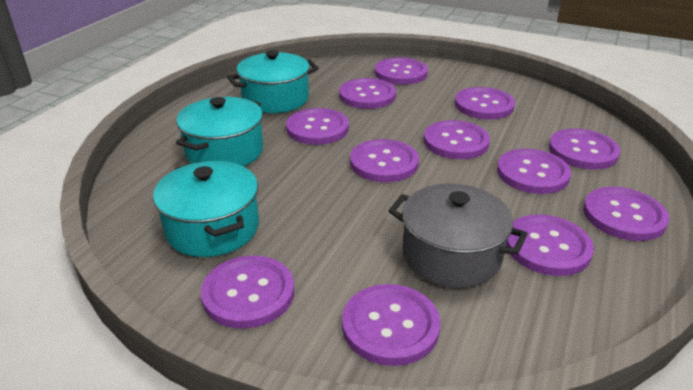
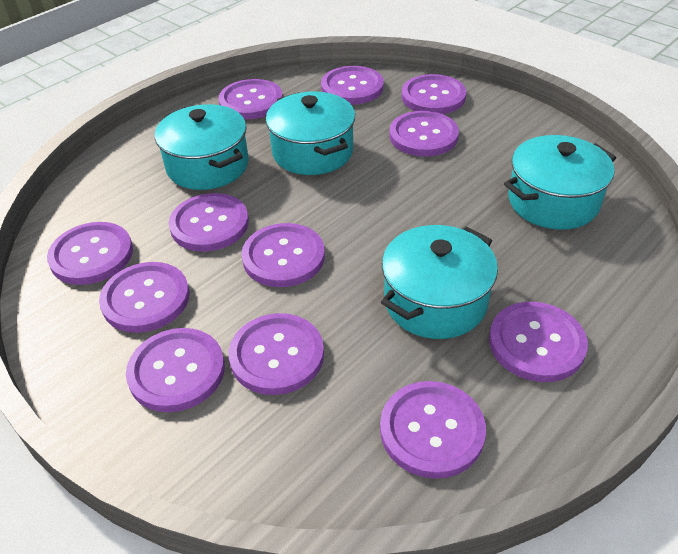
grey pot: 1 -> 0
turquoise pot: 3 -> 4

